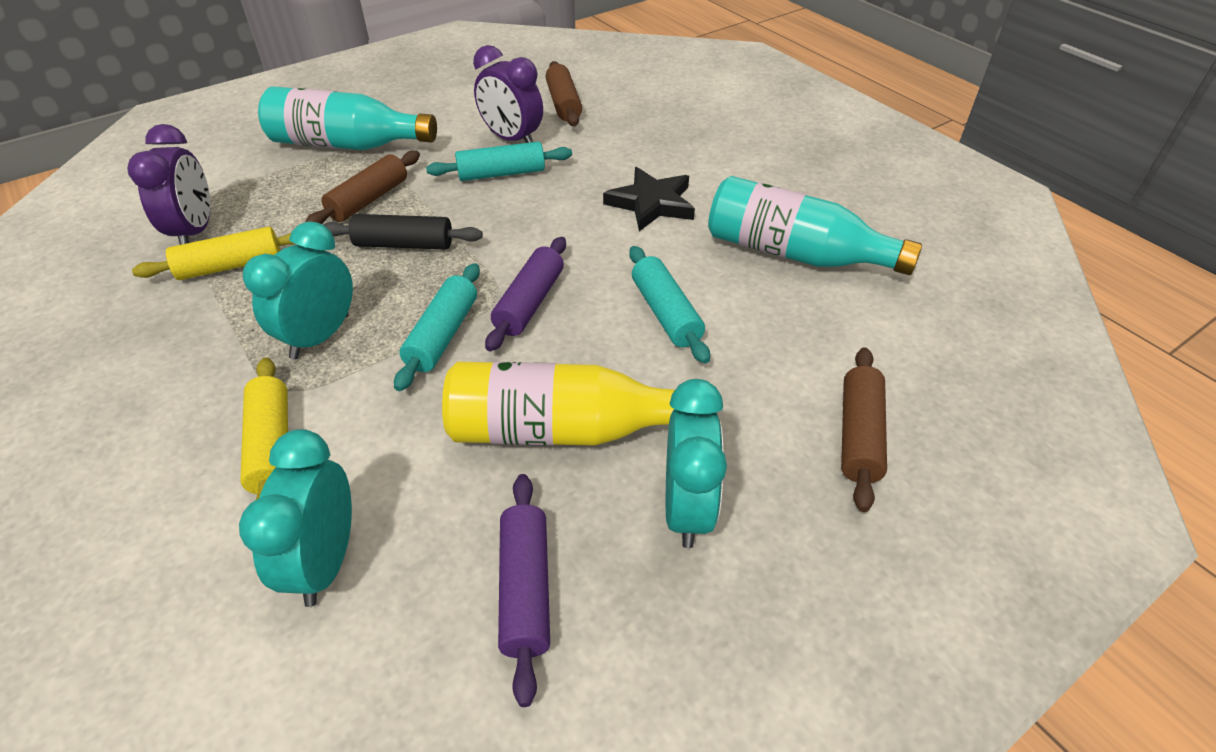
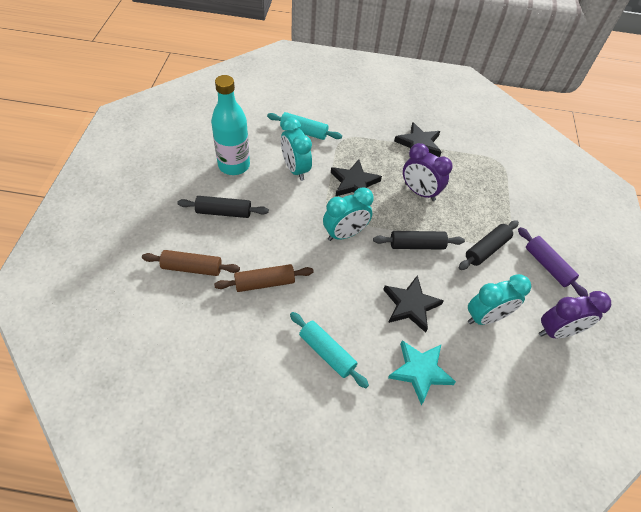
black rolling pin: 1 -> 3
black star: 1 -> 3
brown rolling pin: 3 -> 2
purple rolling pin: 2 -> 1
turquoise bottle: 2 -> 1
turquoise rolling pin: 3 -> 2
turquoise star: 0 -> 1
yellow bottle: 1 -> 0
yellow rolling pin: 2 -> 0

